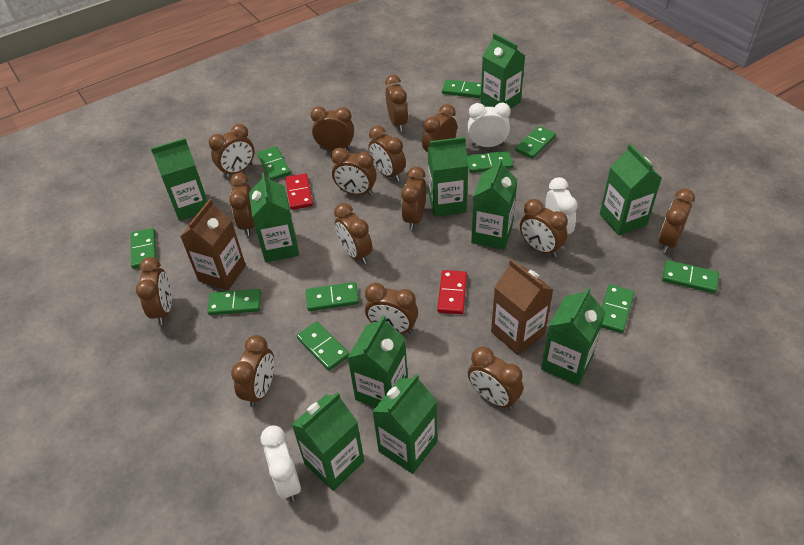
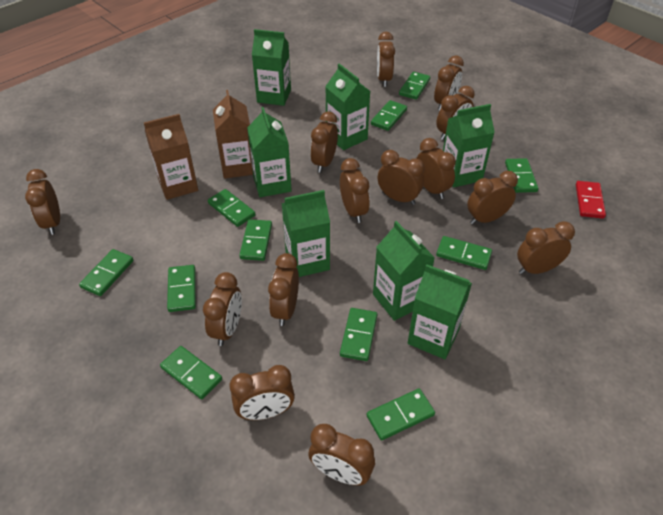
brown clock: 15 -> 14
green carton: 10 -> 7
green domino: 10 -> 11
red domino: 2 -> 1
white clock: 3 -> 0

